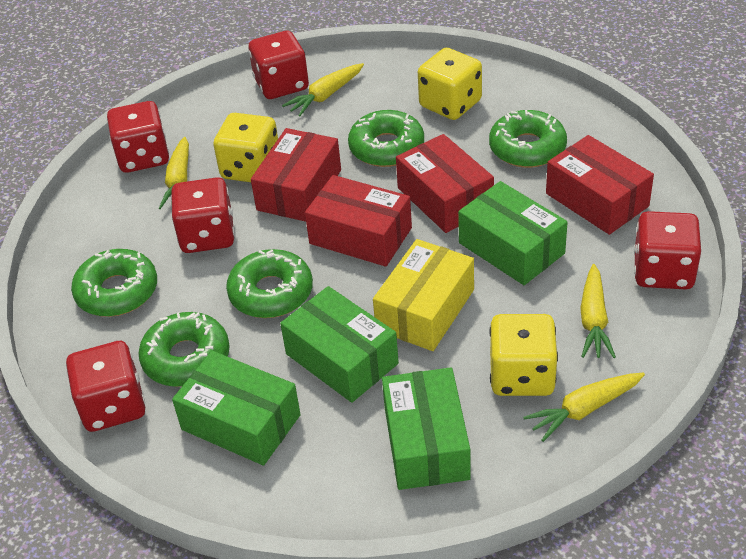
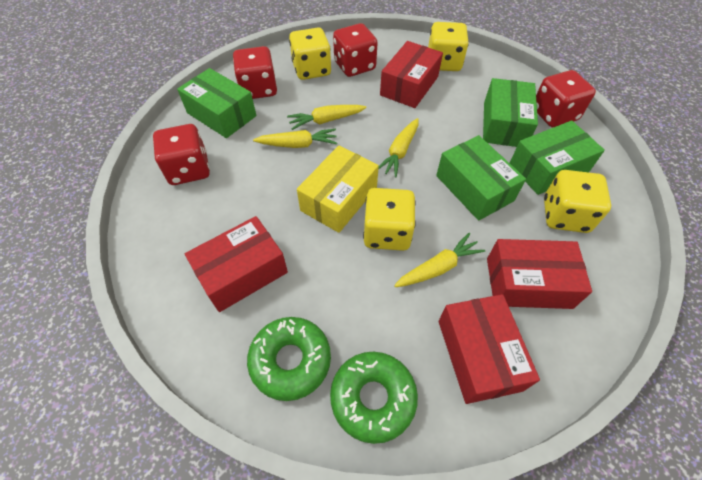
green donut: 5 -> 2
red dice: 5 -> 4
yellow dice: 3 -> 4

